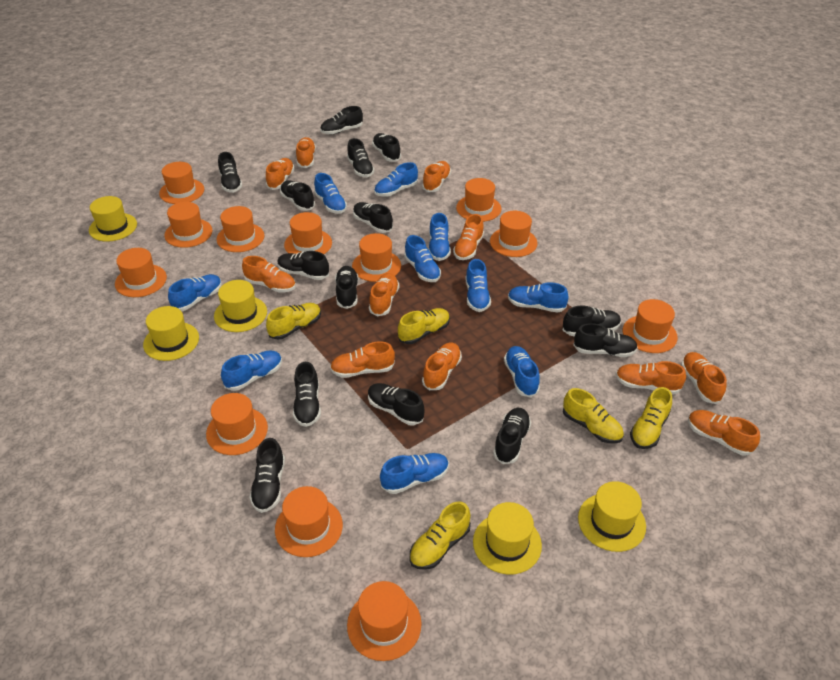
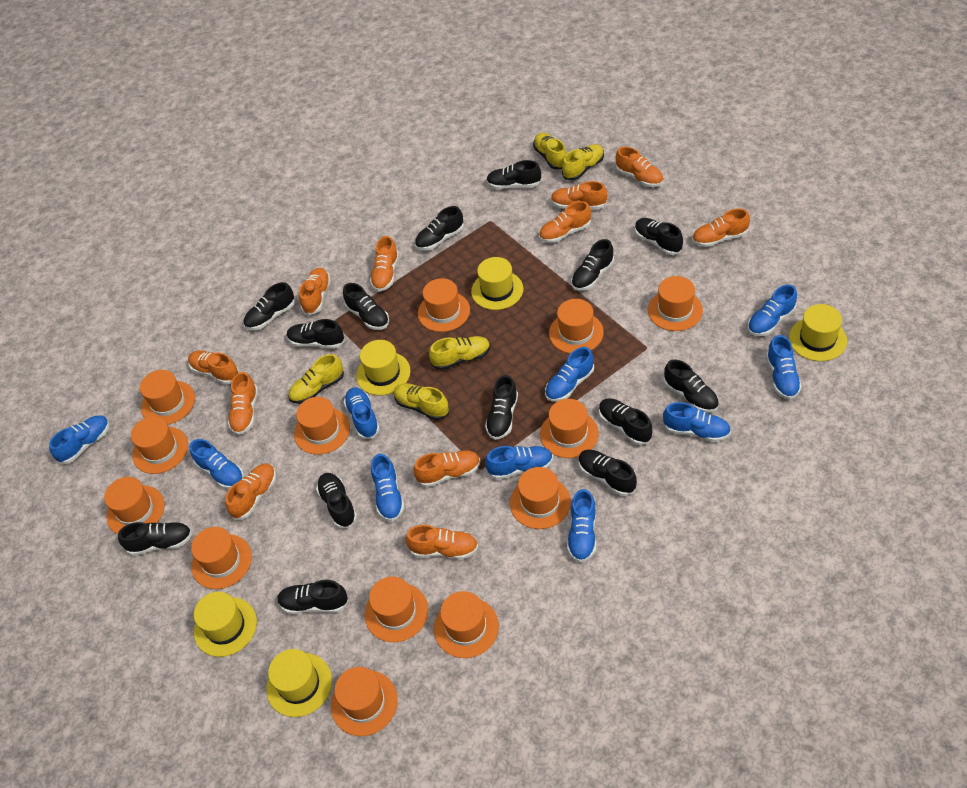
orange hat: 12 -> 13

